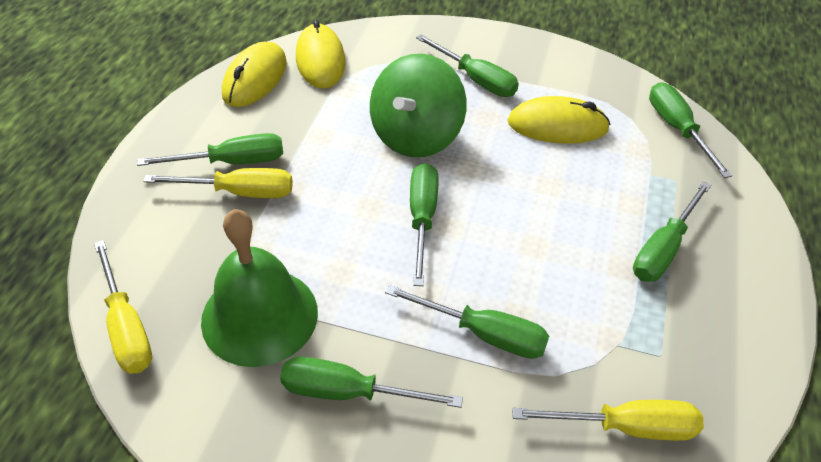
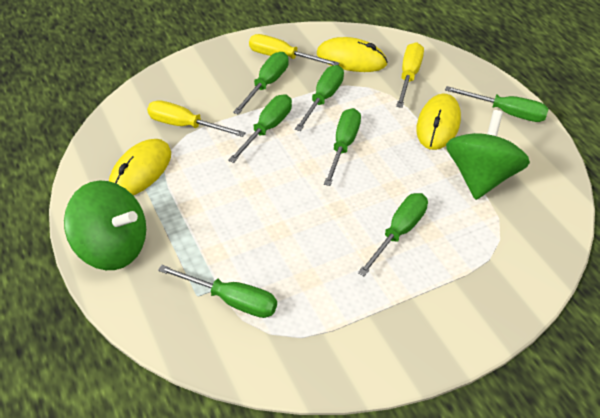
green bell: 1 -> 0
green spinning top: 1 -> 2

